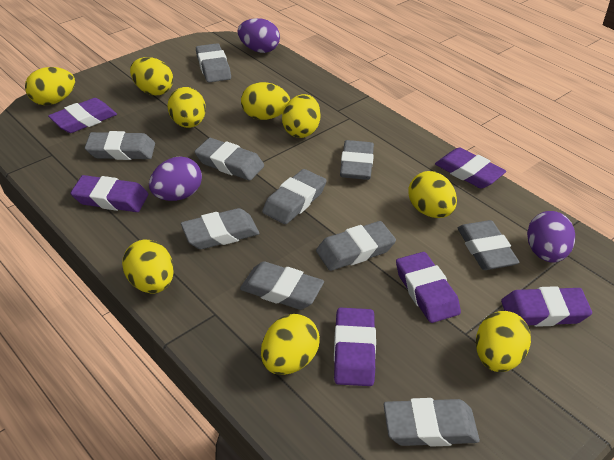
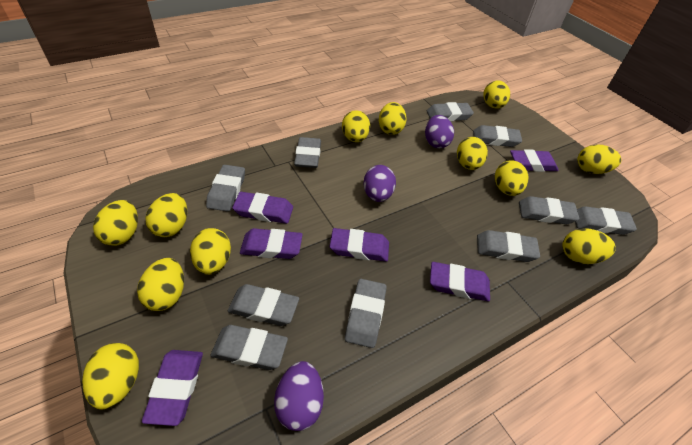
yellow egg: 9 -> 12

